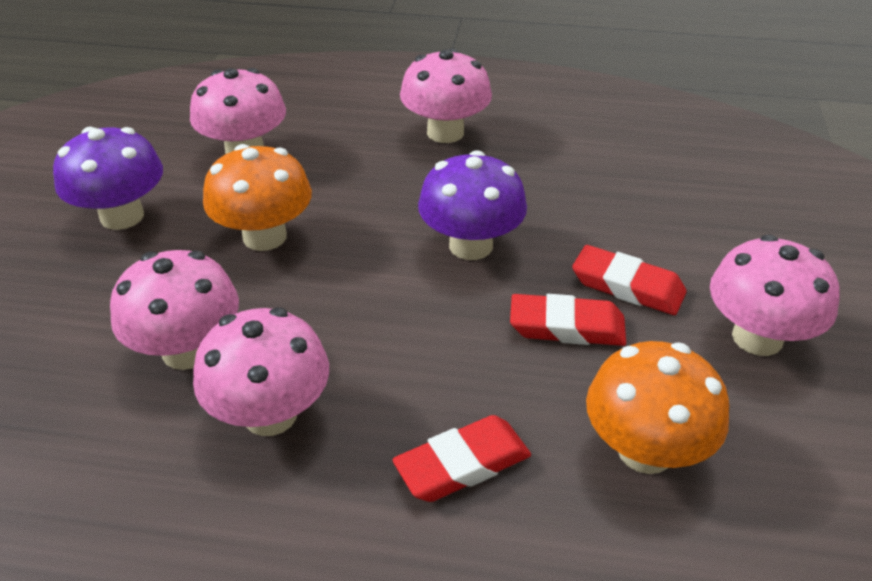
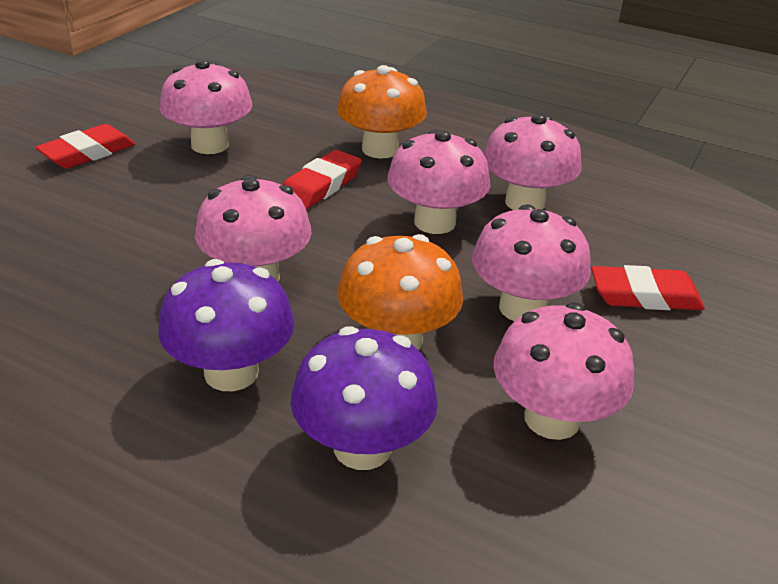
pink mushroom: 5 -> 6

